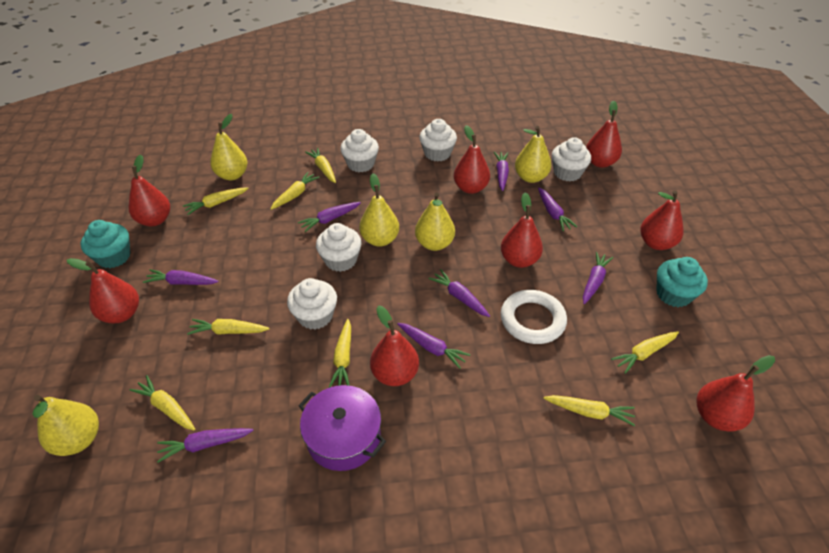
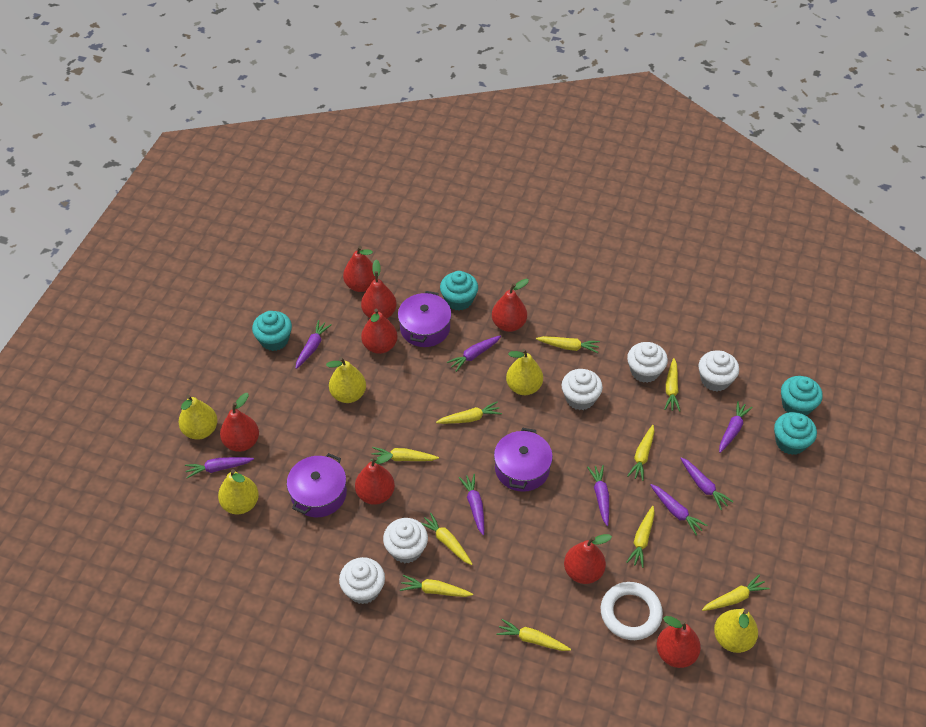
purple pot: 1 -> 3
turquoise cupcake: 2 -> 4
yellow carrot: 8 -> 10

